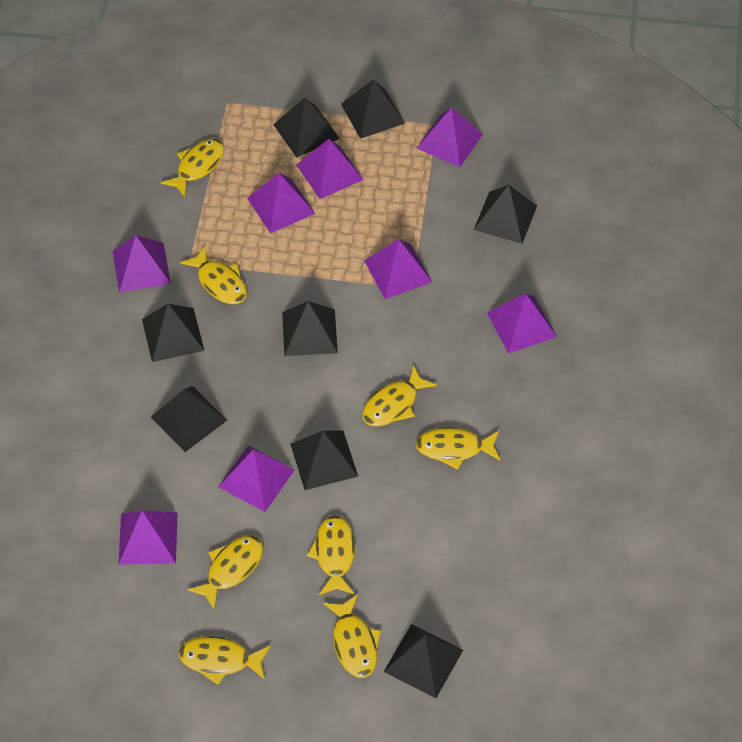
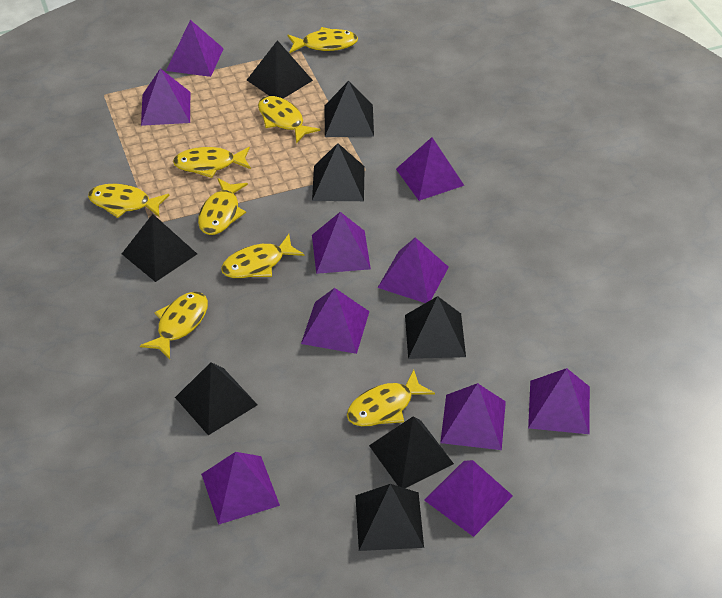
purple pyramid: 8 -> 10

